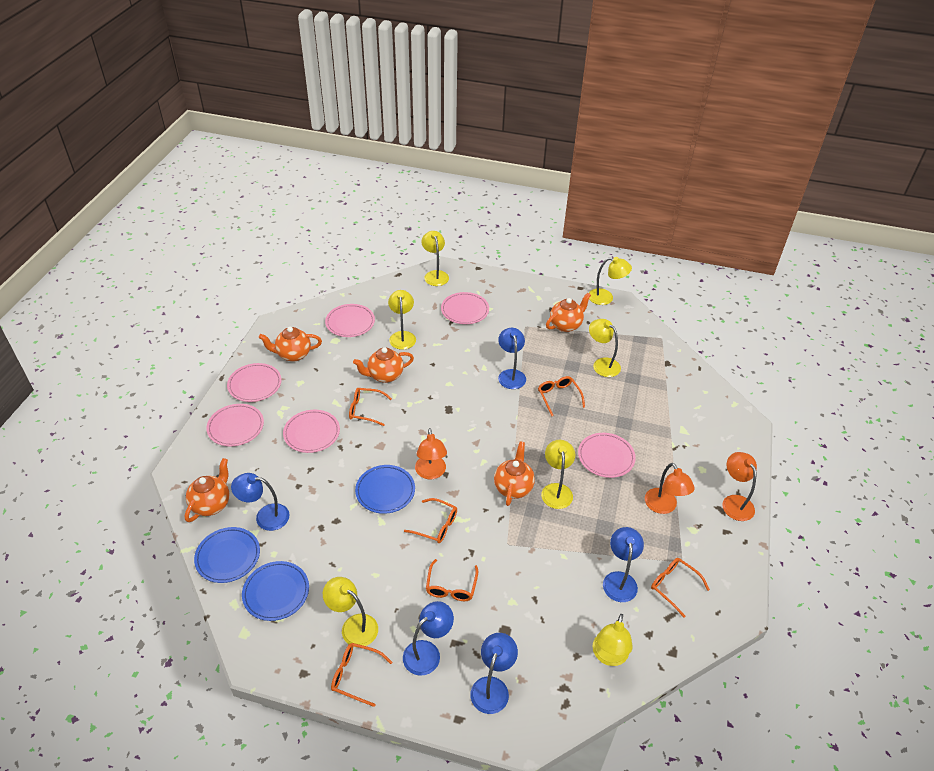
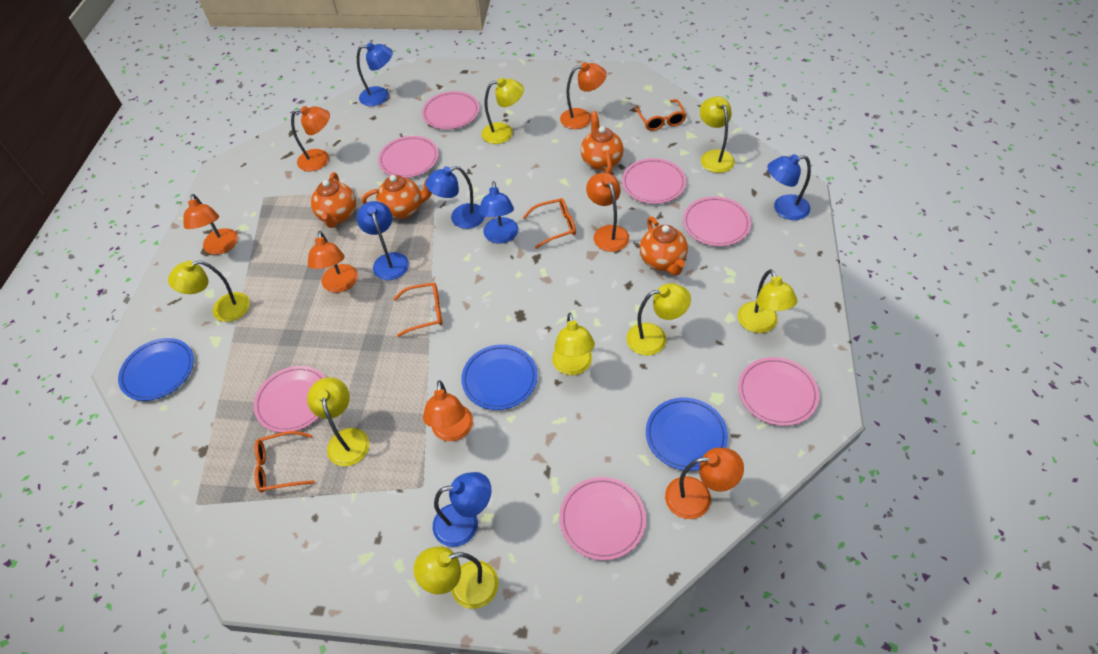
blue lamp: 5 -> 6
orange glasses: 6 -> 4
orange lamp: 3 -> 7
orange teapot: 5 -> 4
pink plate: 6 -> 7
yellow lamp: 7 -> 8

